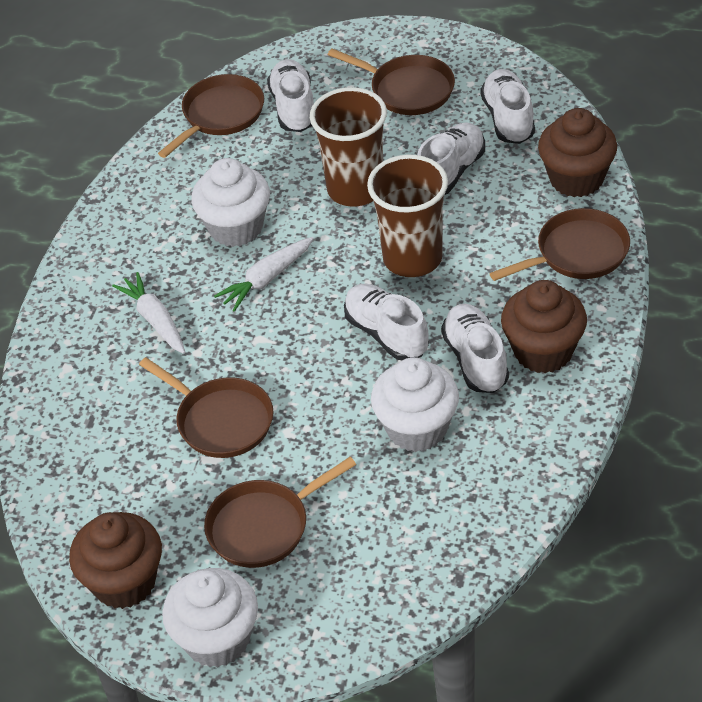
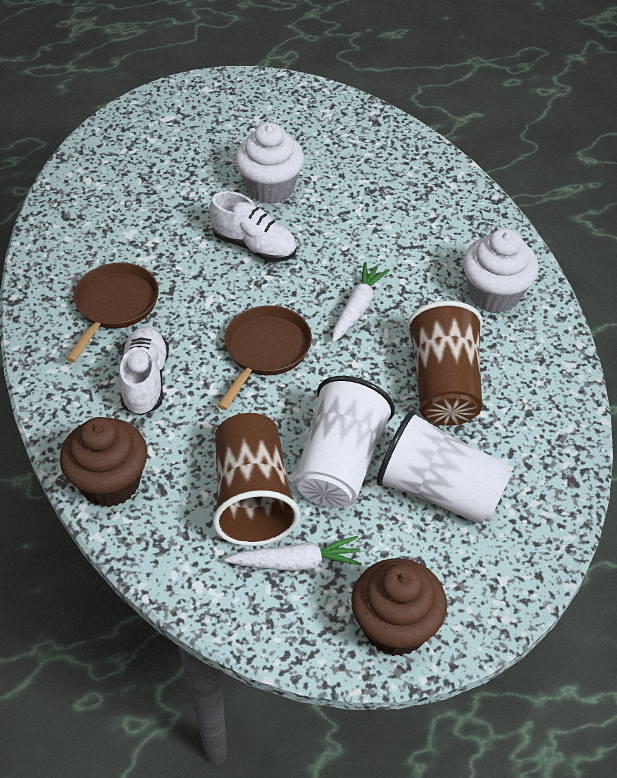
brown cupcake: 3 -> 2
brown pan: 5 -> 2
white cup: 0 -> 2
white cupcake: 3 -> 2
white shoe: 5 -> 2

